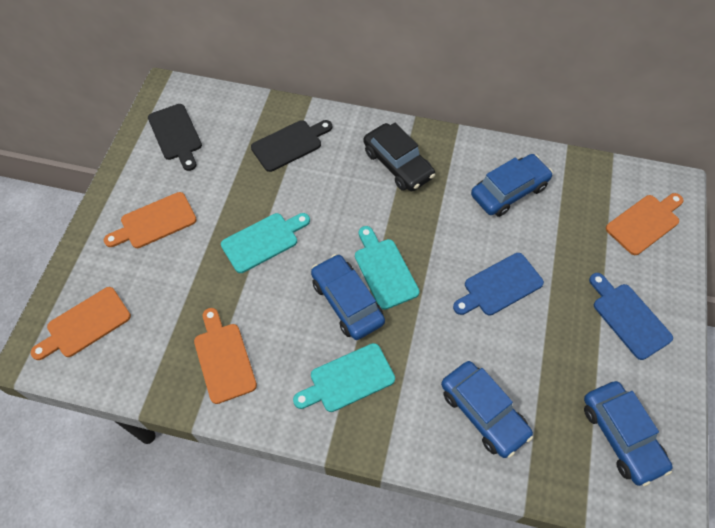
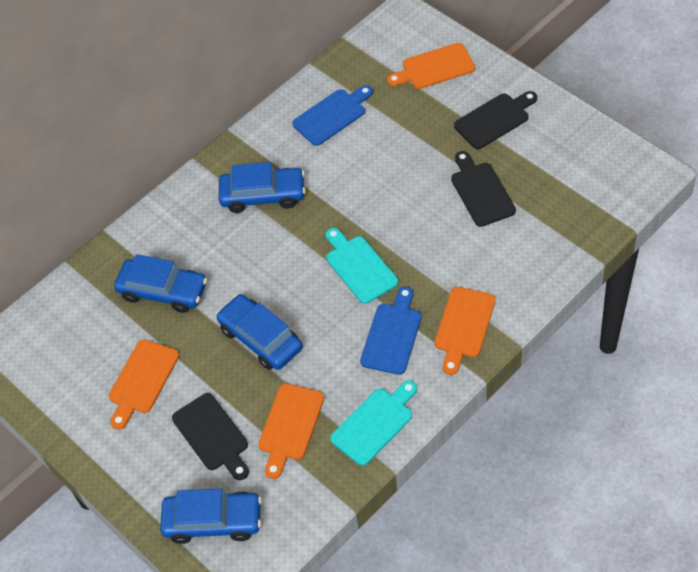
black car: 1 -> 0
black cutting board: 2 -> 3
turquoise cutting board: 3 -> 2

